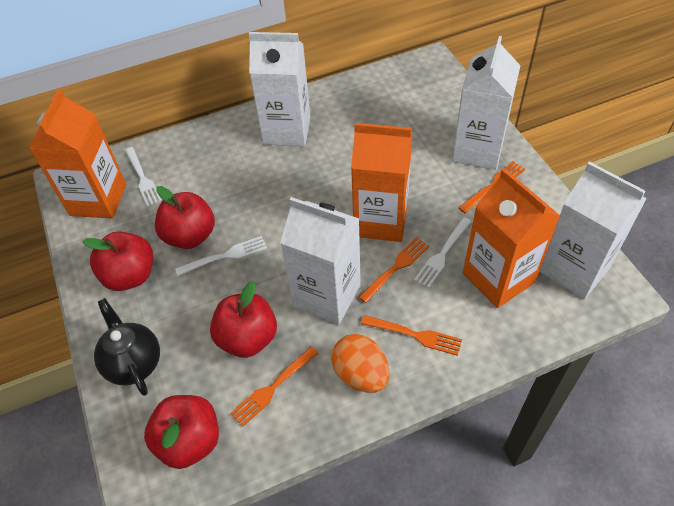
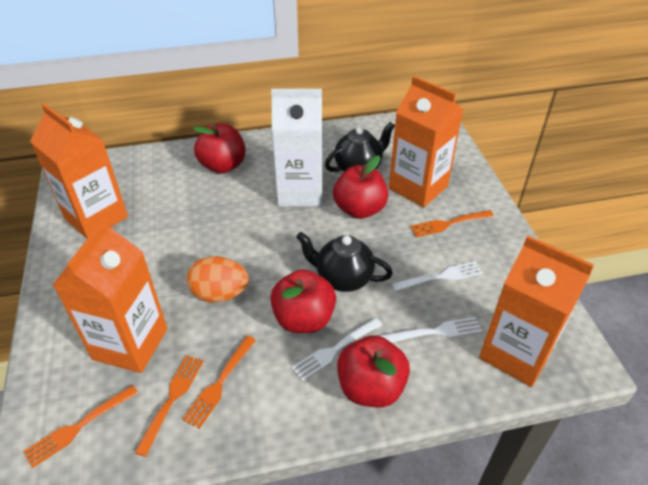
black teapot: 1 -> 2
orange carton: 3 -> 4
white carton: 4 -> 1

